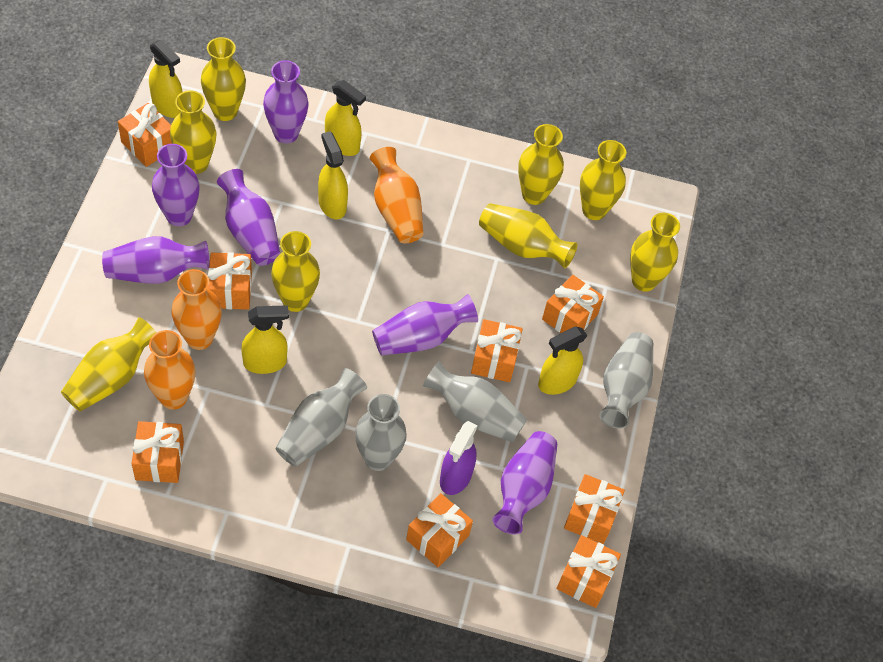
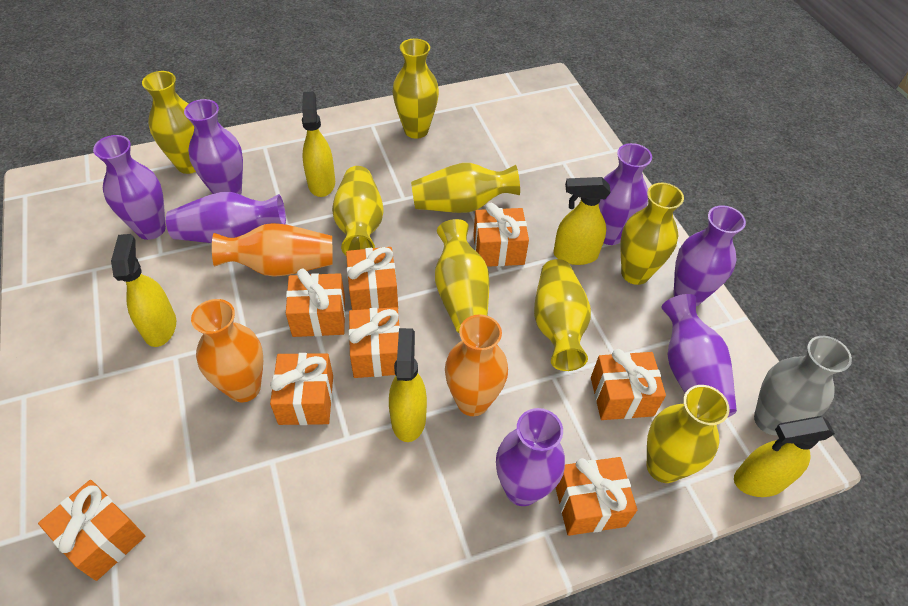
grey vase: 4 -> 1
purple spray bottle: 1 -> 0
purple vase: 6 -> 7

